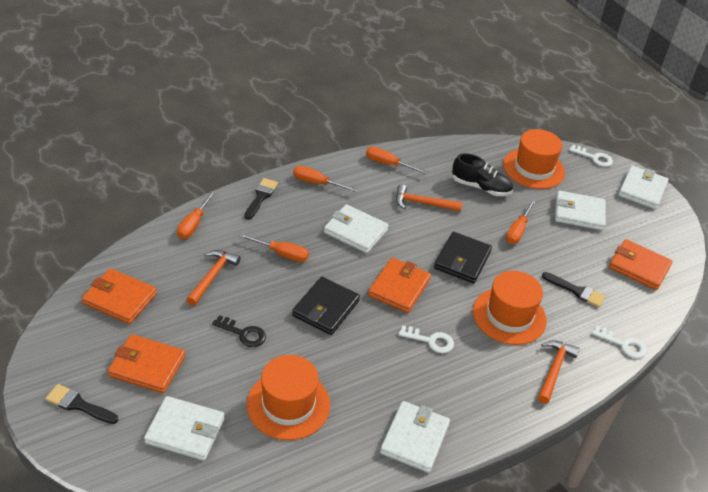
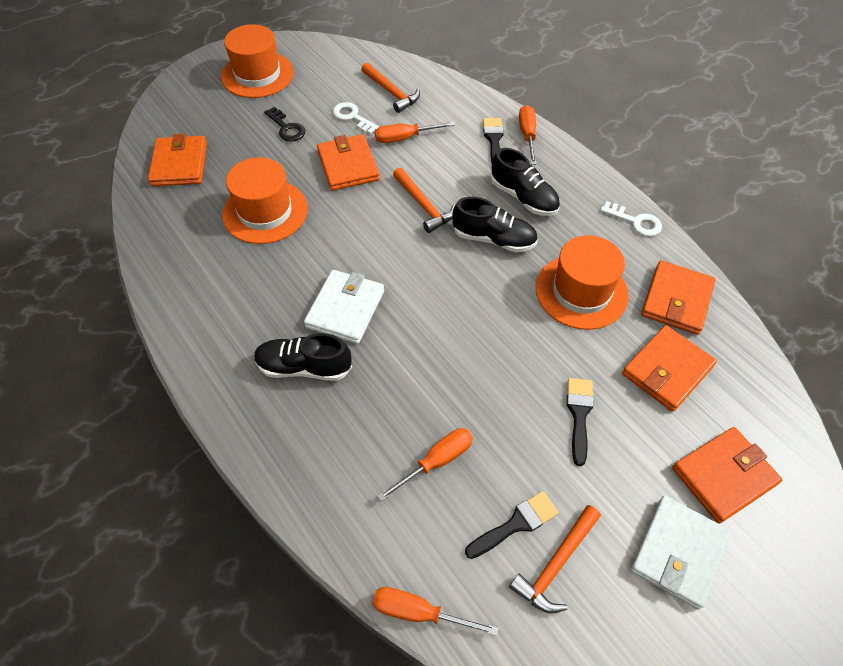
black shoe: 1 -> 3
black wallet: 2 -> 0
orange screwdriver: 5 -> 4
orange wallet: 4 -> 5
white key: 3 -> 2
white wallet: 5 -> 2

